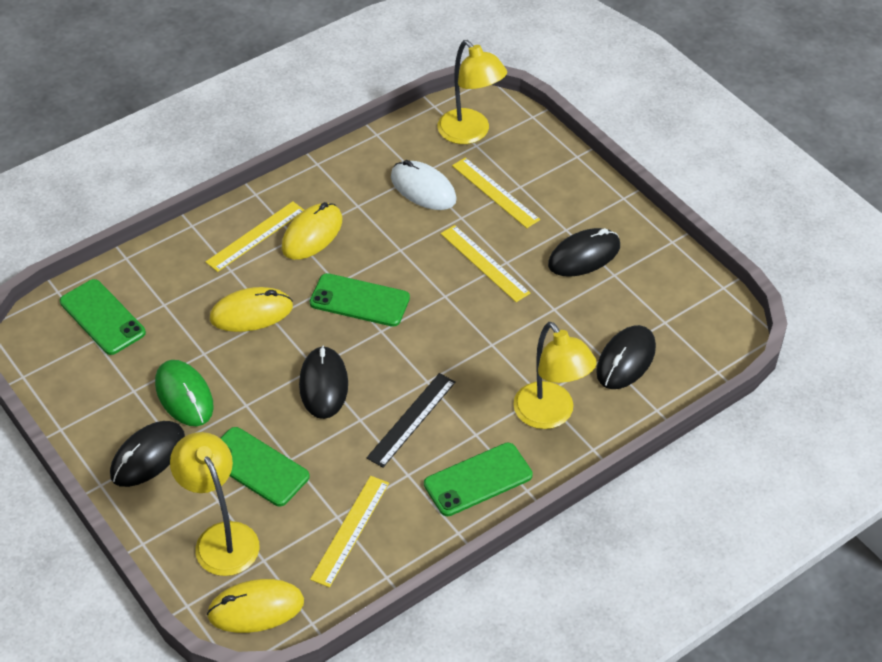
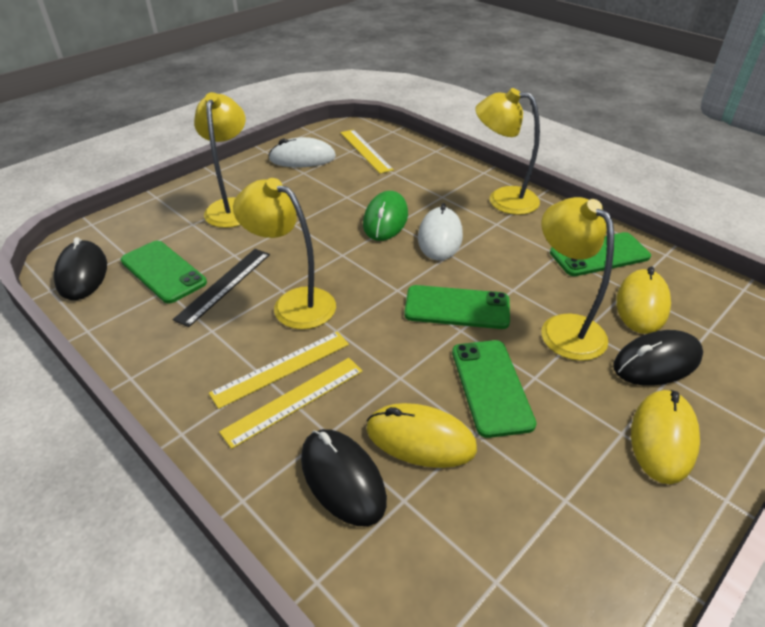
black mouse: 4 -> 3
white mouse: 1 -> 2
yellow lamp: 3 -> 4
yellow ruler: 4 -> 3

